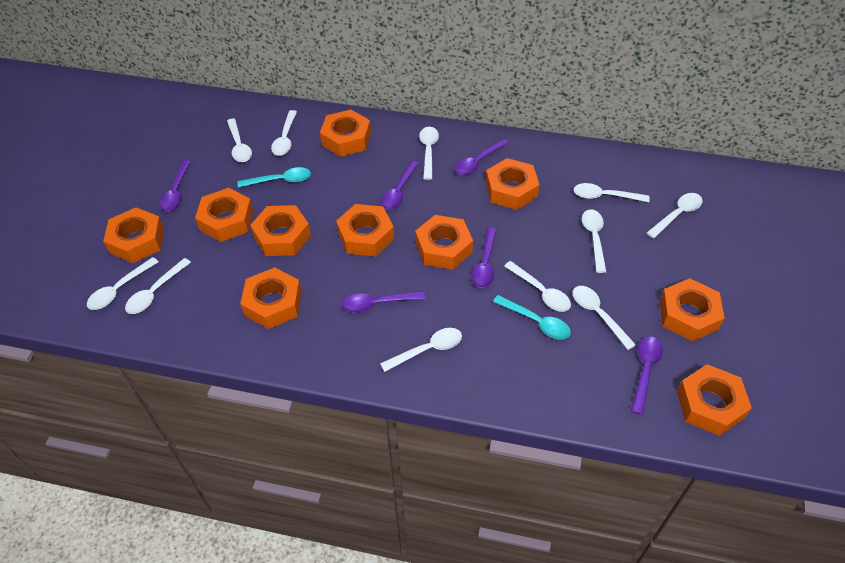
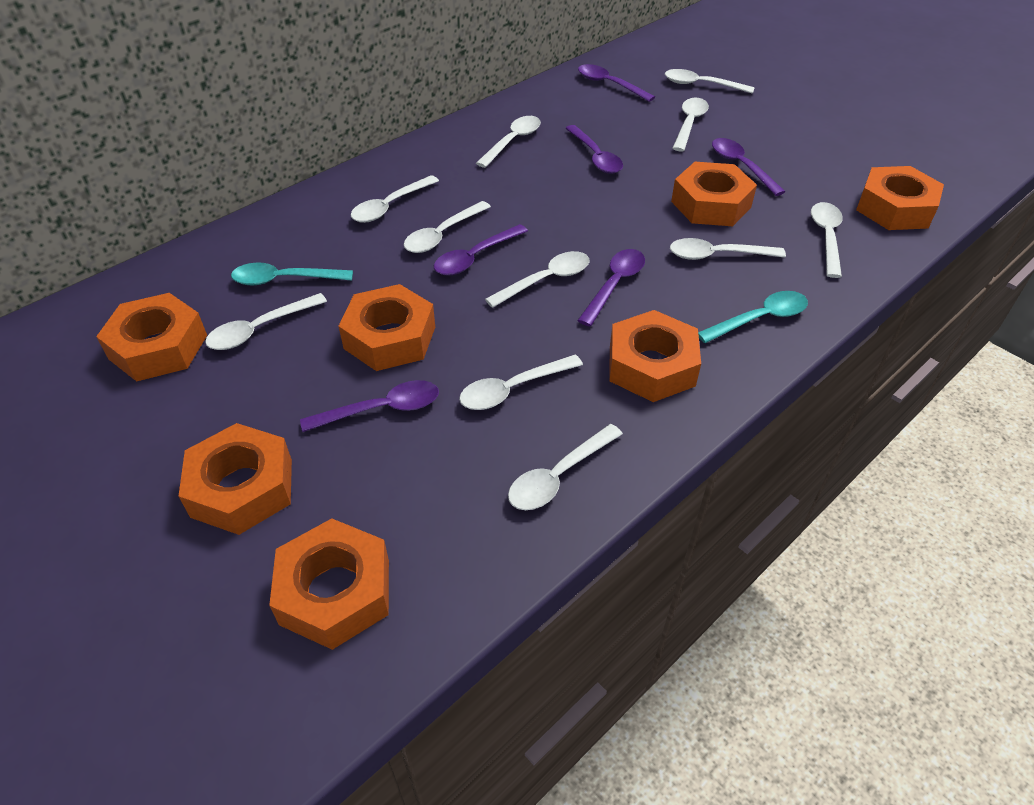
orange nut: 10 -> 7

